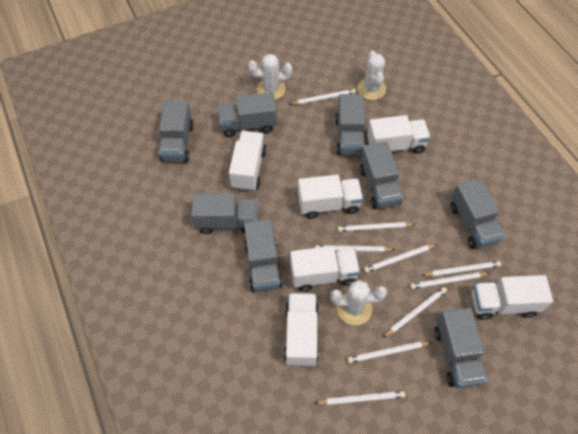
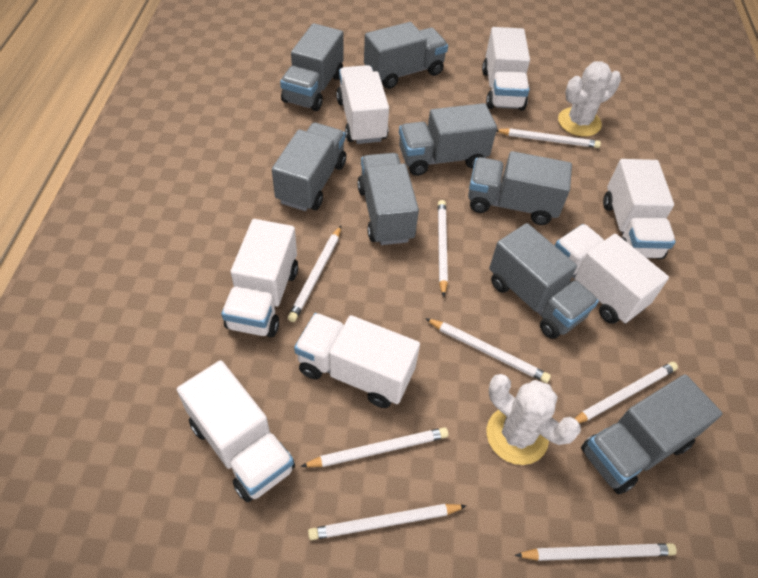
white cactus: 3 -> 2
white pencil: 9 -> 8
white truck: 6 -> 7

